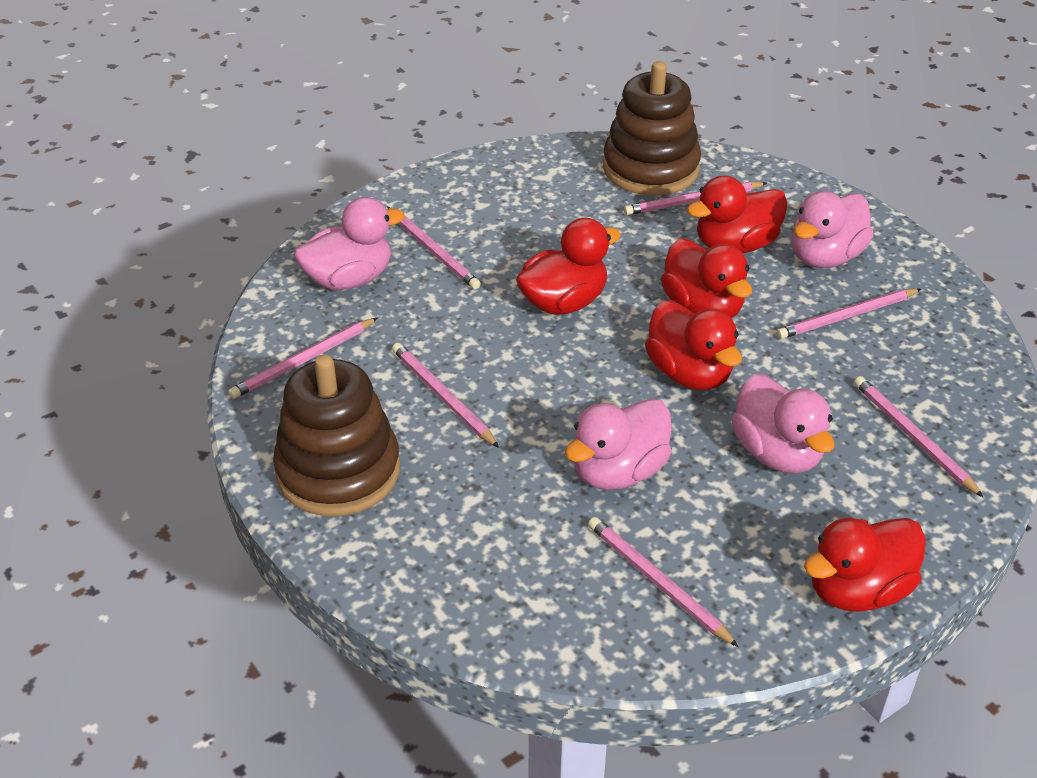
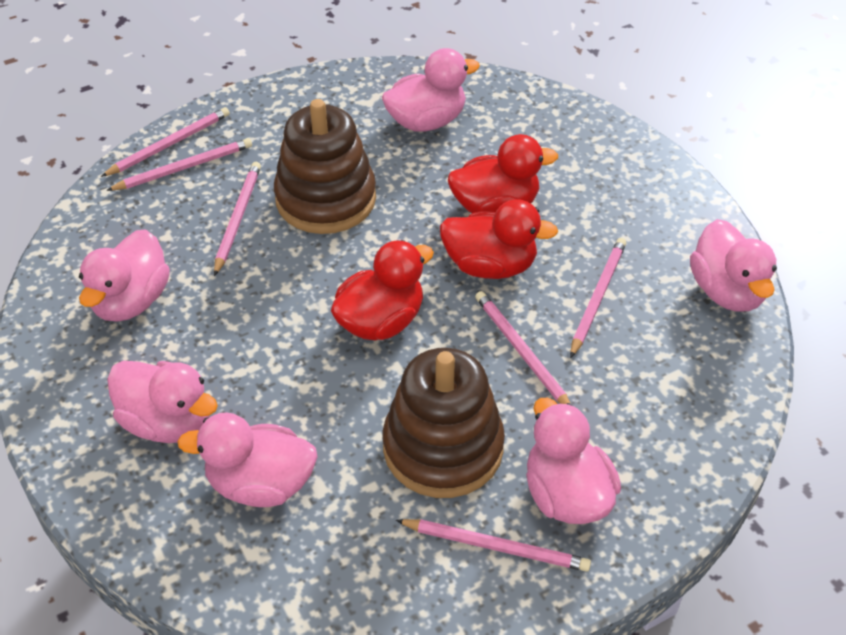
pink duck: 4 -> 6
pink pencil: 7 -> 6
red duck: 5 -> 3

